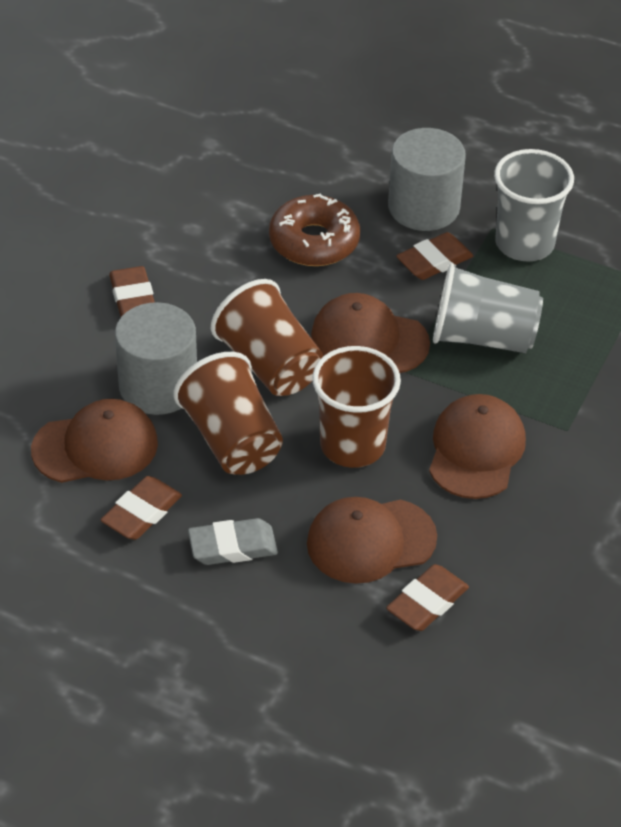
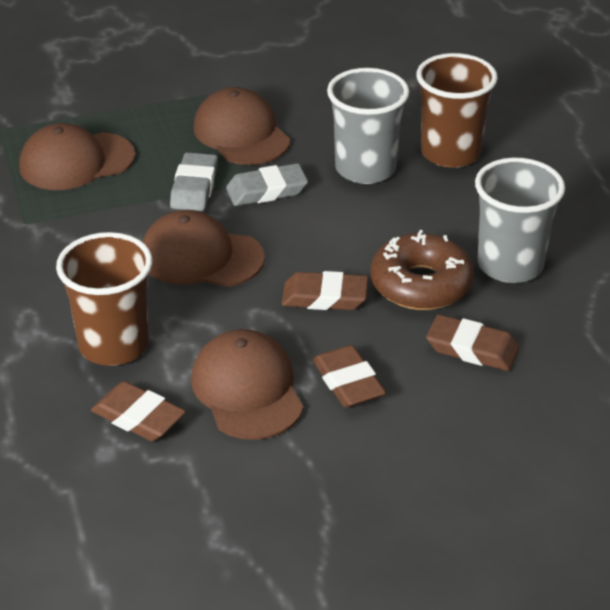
brown cup: 3 -> 2
grey cylinder: 2 -> 0
grey eraser: 1 -> 2

